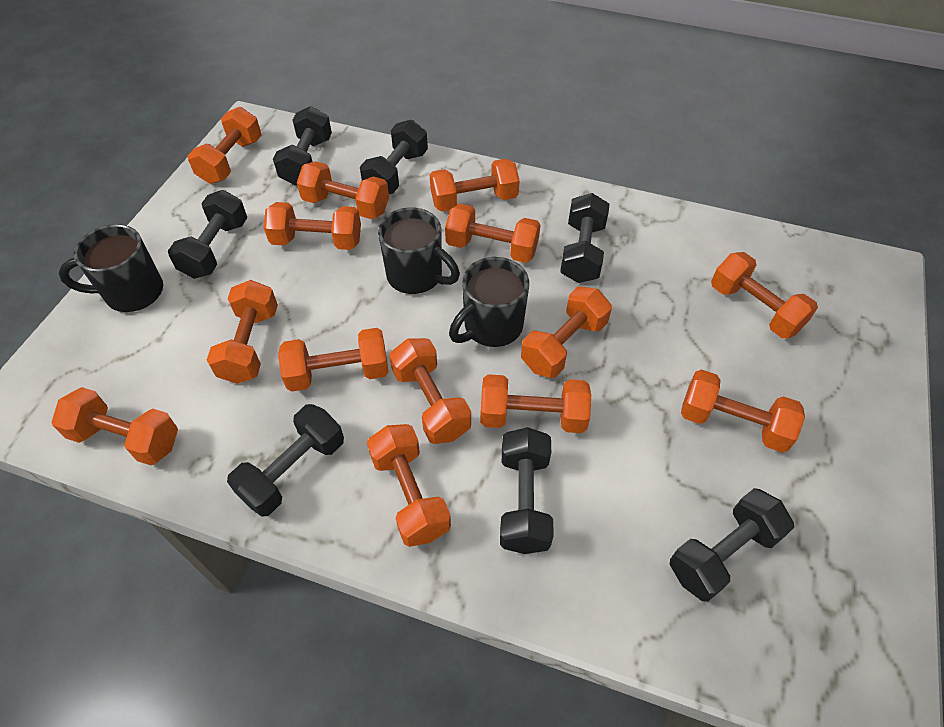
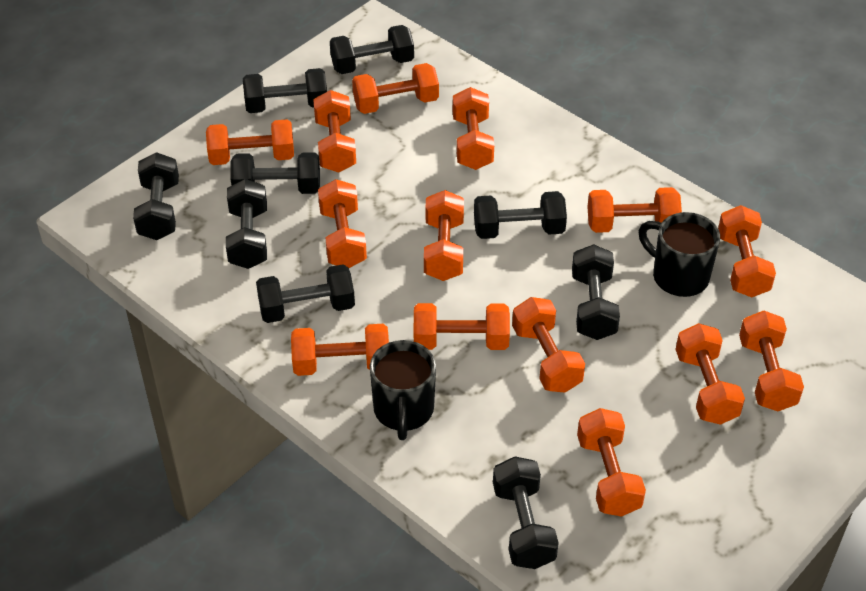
black dumbbell: 7 -> 9
black mug: 3 -> 2

